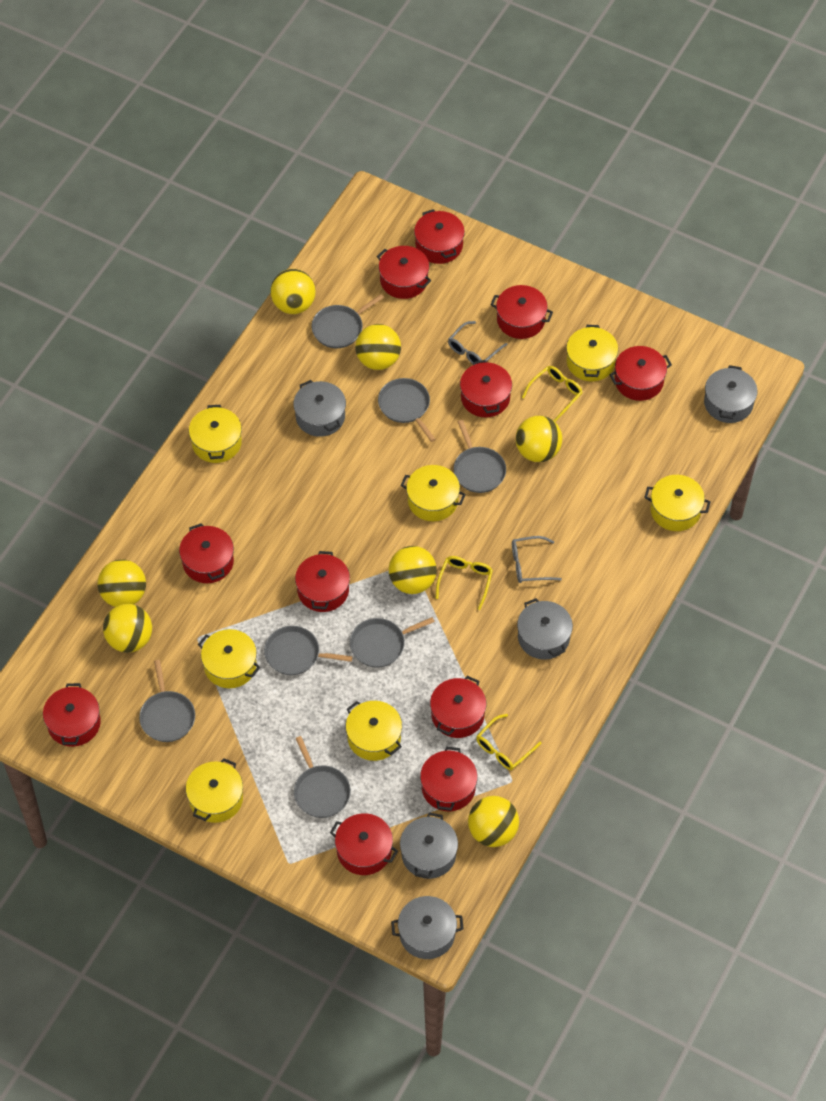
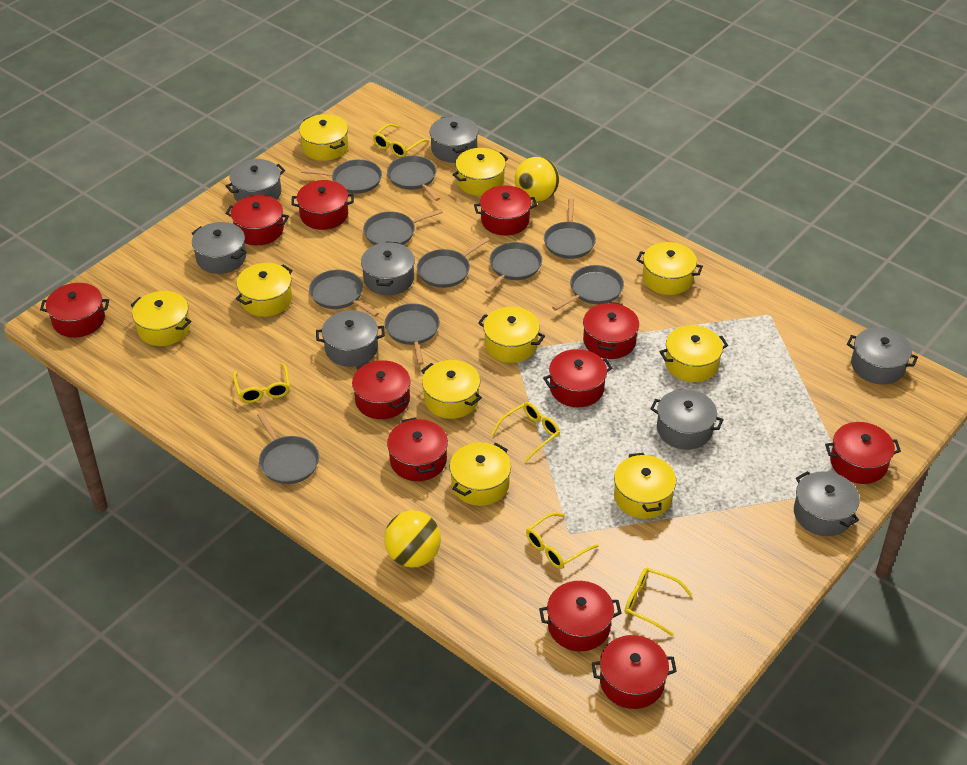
grey glasses: 2 -> 0
grey pan: 7 -> 10
grey pot: 5 -> 8
yellow ball: 7 -> 2
yellow glasses: 3 -> 5
yellow pot: 7 -> 10

